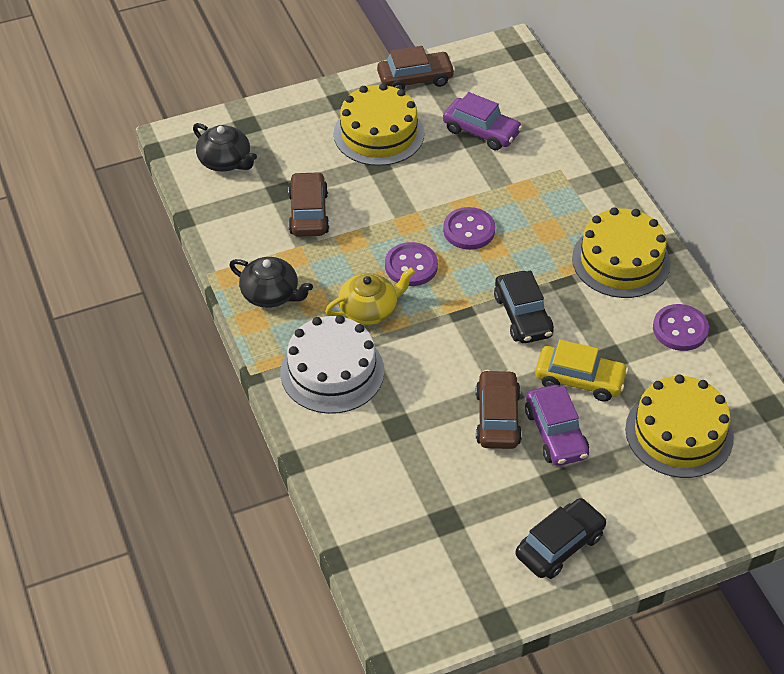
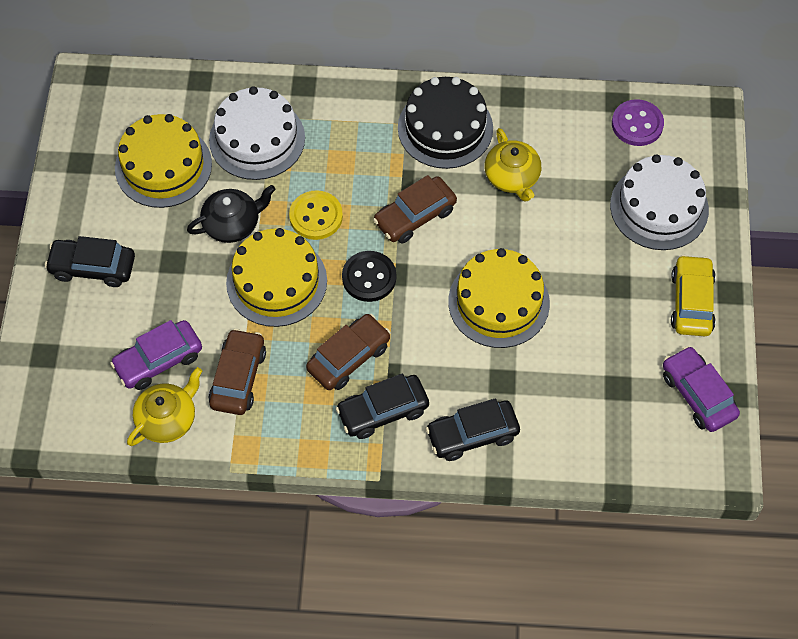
black button: 0 -> 1
black cake: 0 -> 1
black car: 2 -> 3
black teapot: 2 -> 1
purple button: 3 -> 1
white cake: 1 -> 2
yellow button: 0 -> 1
yellow teapot: 1 -> 2

